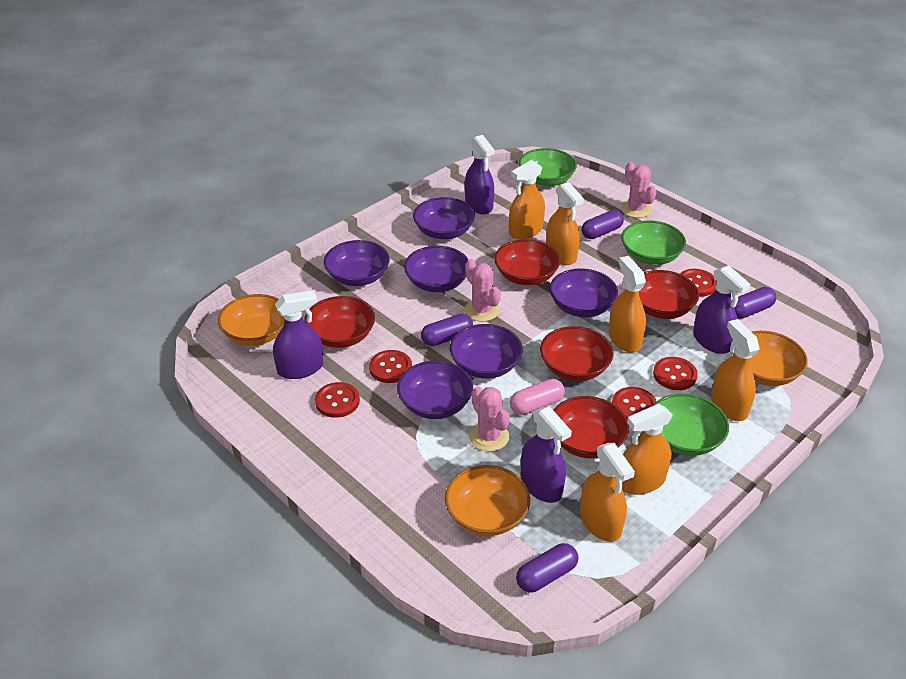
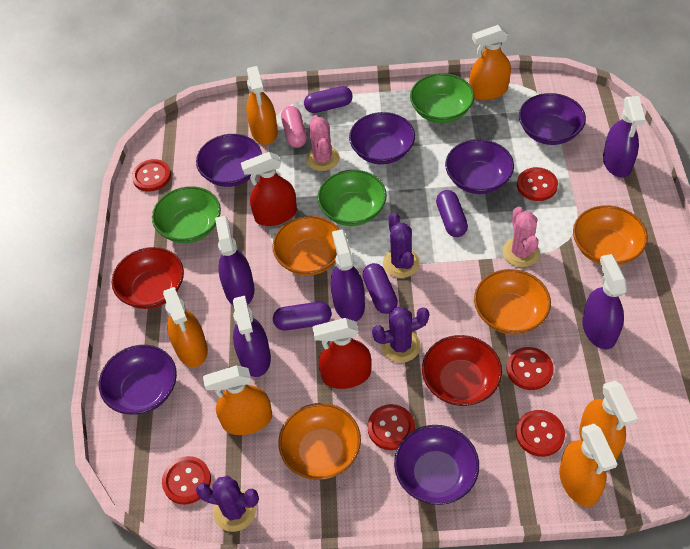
orange bowl: 3 -> 4
pink cactus: 3 -> 2
purple cactus: 0 -> 3
purple spray bottle: 4 -> 5
red bowl: 5 -> 2
red button: 5 -> 6
red spray bottle: 0 -> 2

